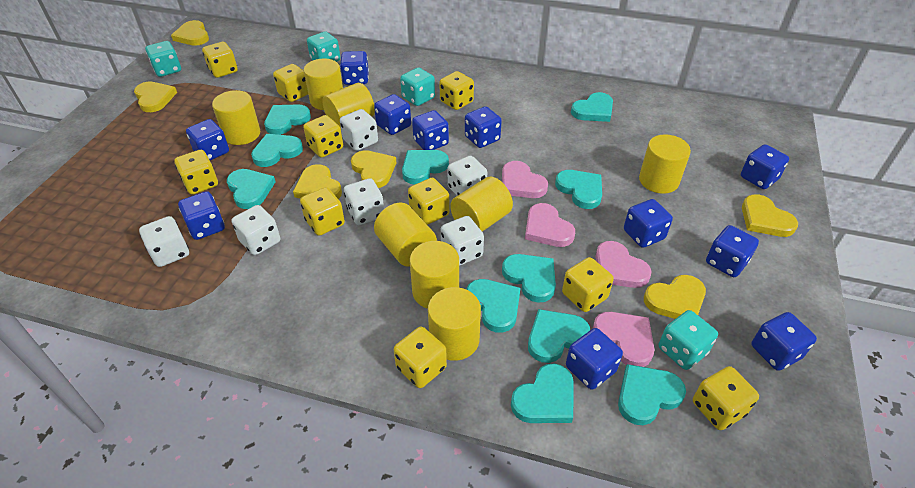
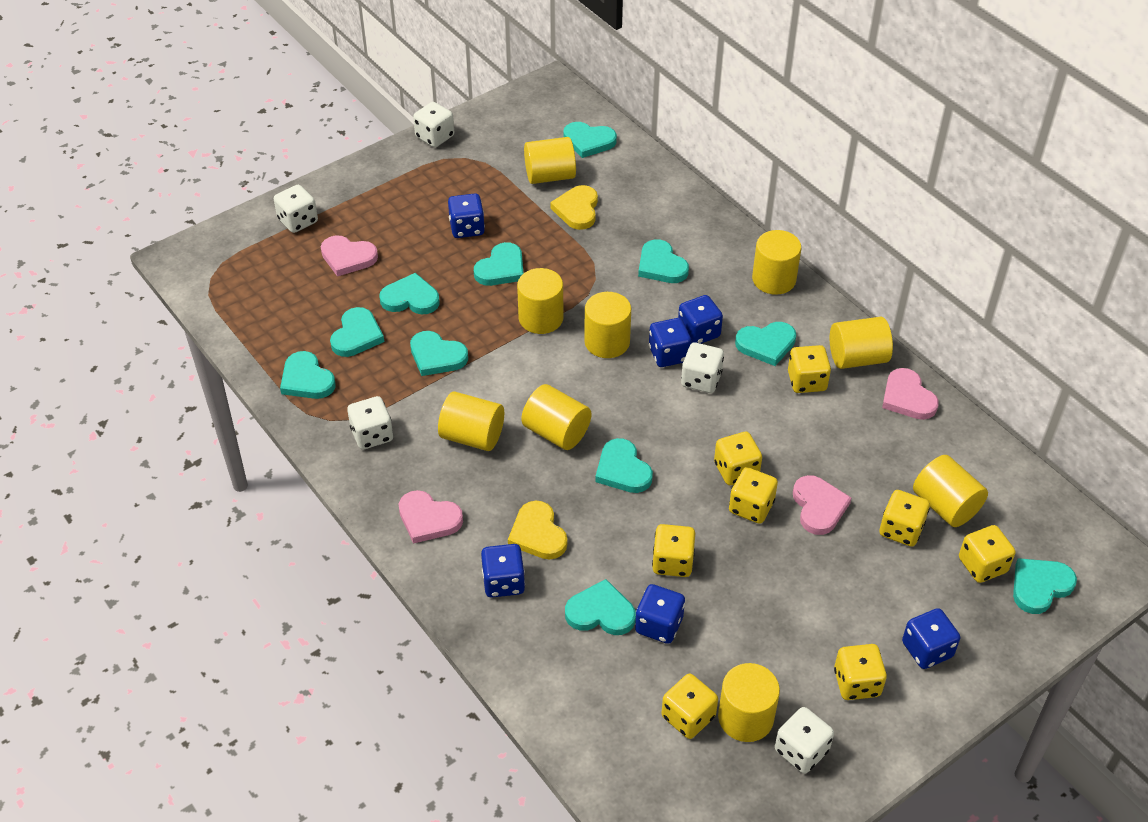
blue dice: 11 -> 6
turquoise dice: 4 -> 0
white dice: 6 -> 5
yellow cylinder: 8 -> 9
yellow dice: 10 -> 8
yellow heart: 6 -> 2

